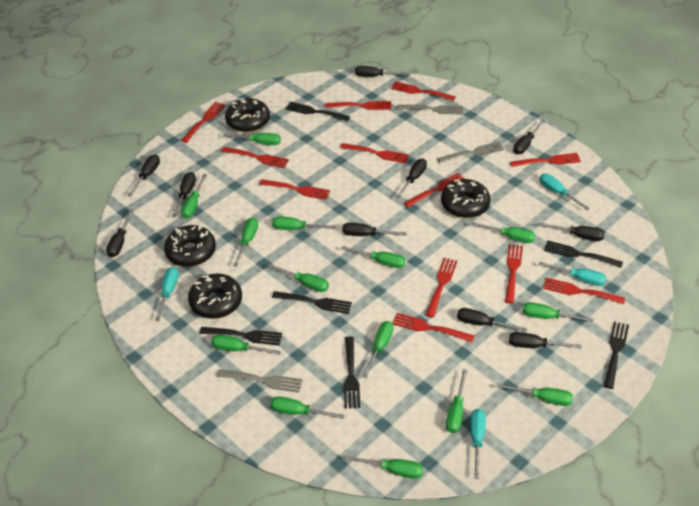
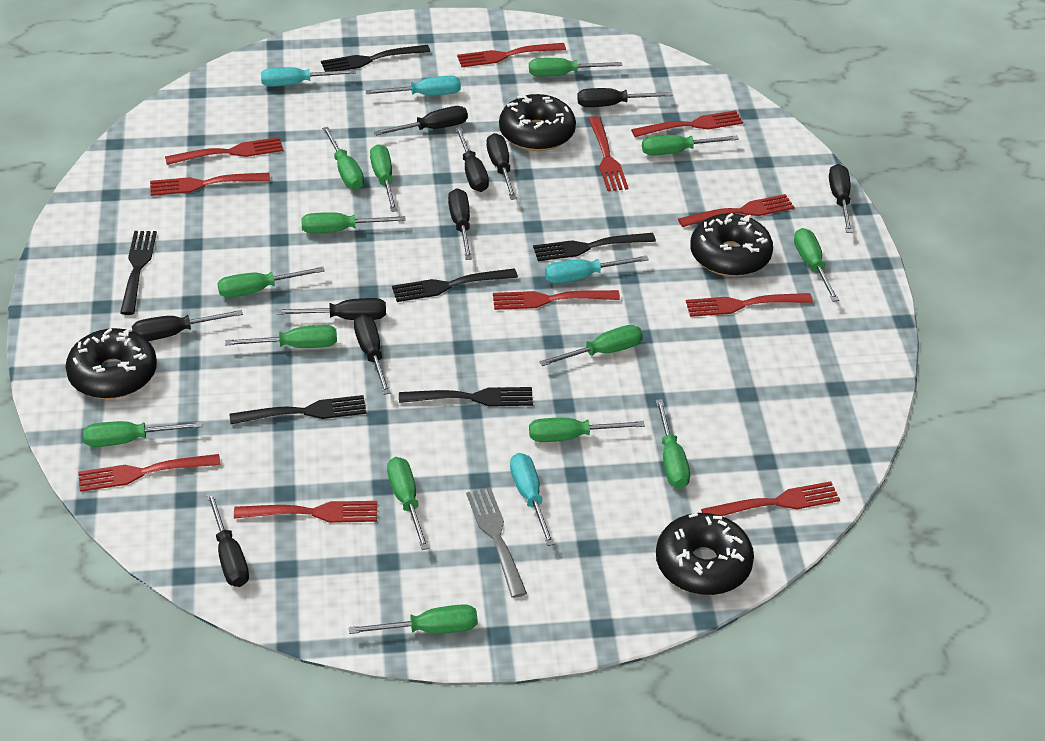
grey fork: 3 -> 1
red fork: 12 -> 11

